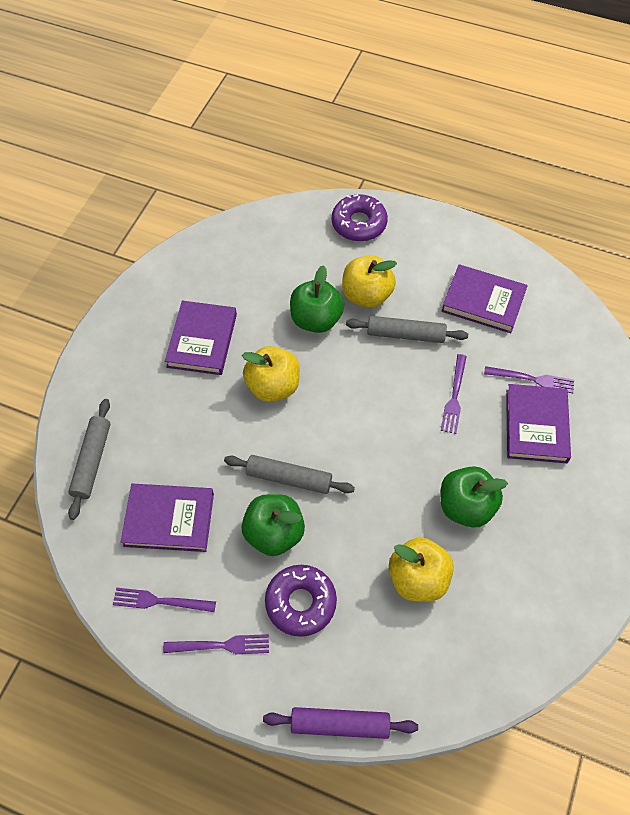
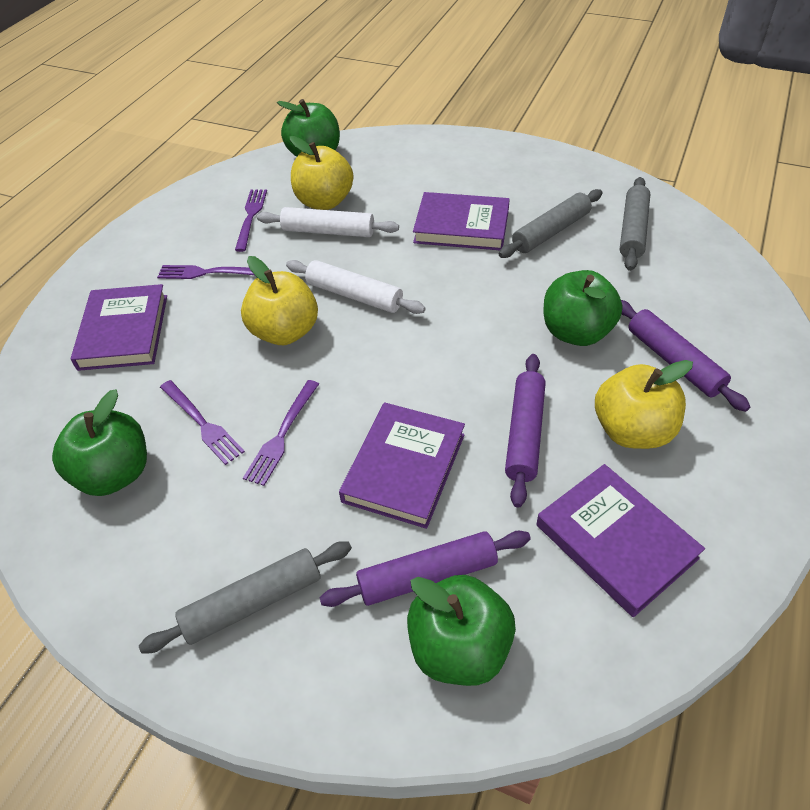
green apple: 3 -> 4
purple donut: 2 -> 0
purple rolling pin: 1 -> 3
white rolling pin: 0 -> 2

